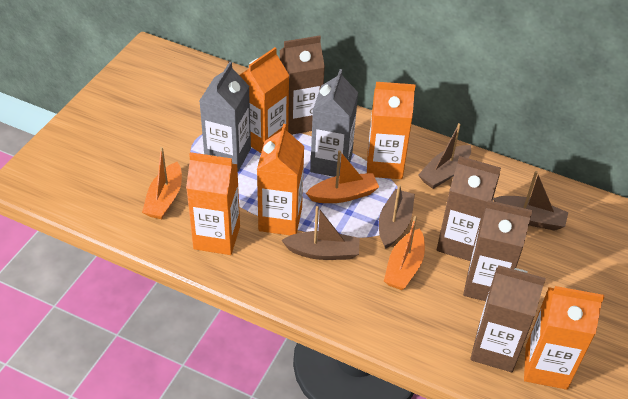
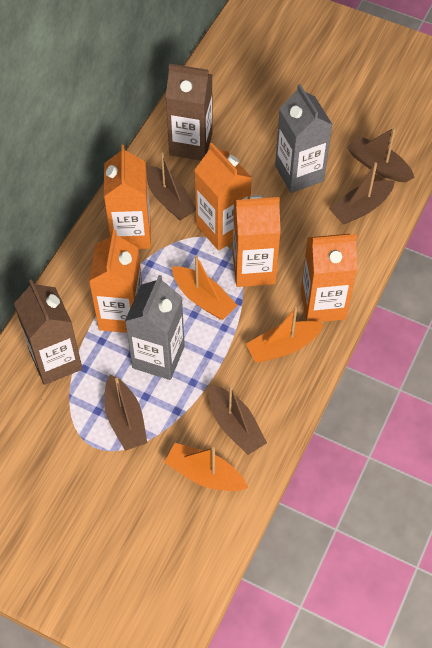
brown boat: 4 -> 5
brown carton: 4 -> 2

